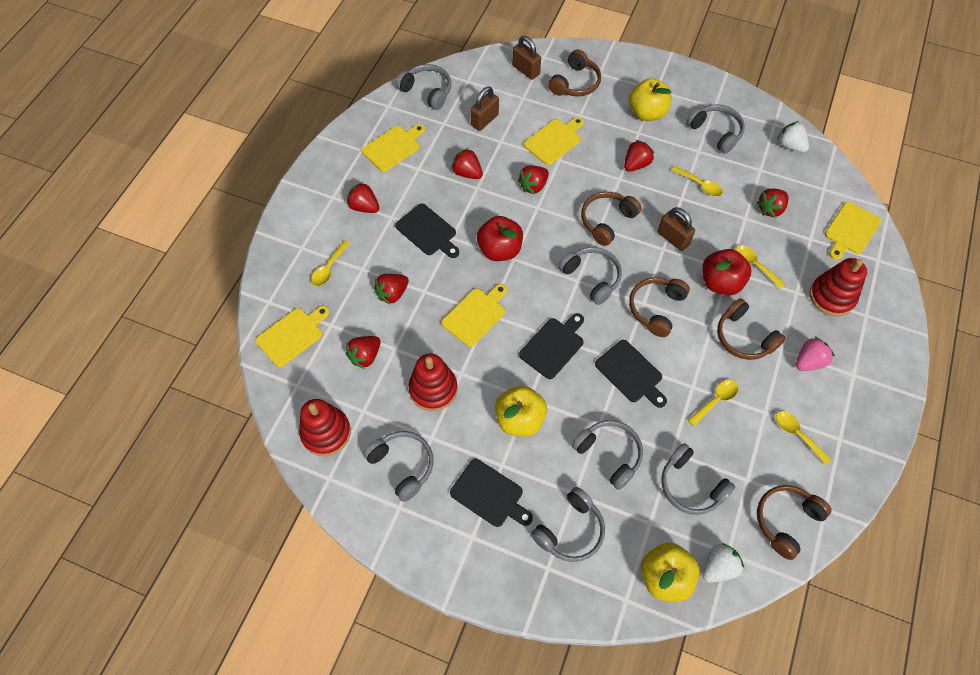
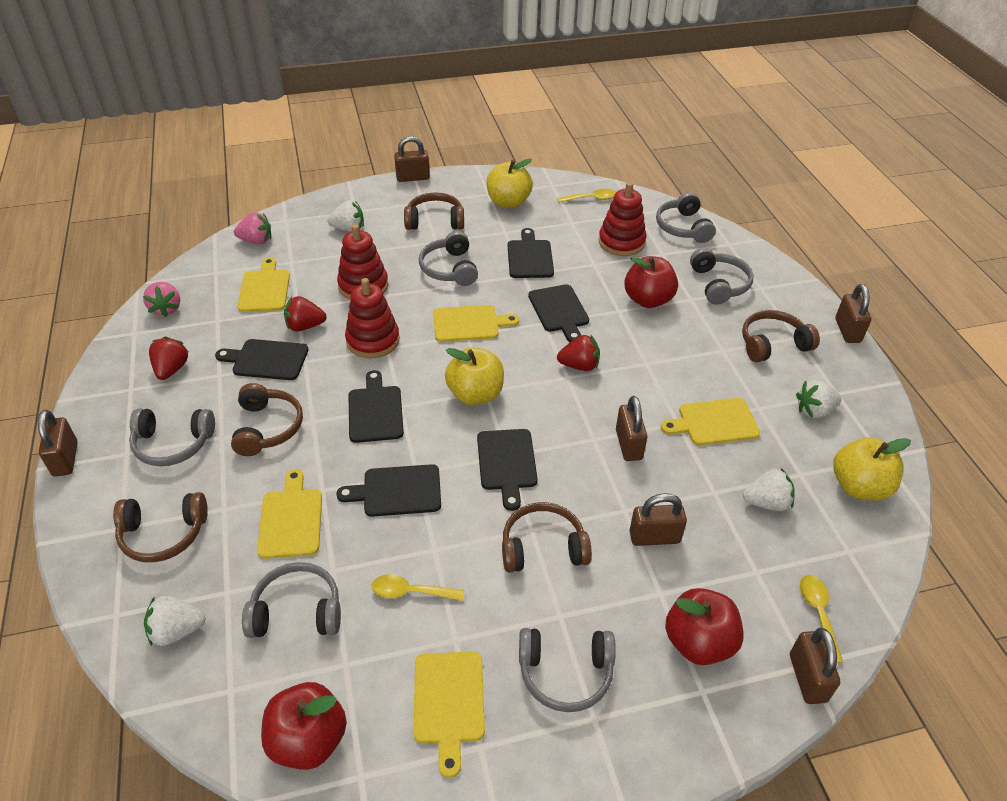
black cutting board: 4 -> 6
brown padlock: 3 -> 6
grey headphones: 7 -> 6
pink strawberry: 1 -> 2
red apple: 2 -> 3
red strawberry: 7 -> 3
white strawberry: 2 -> 4
yellow spoon: 5 -> 3

